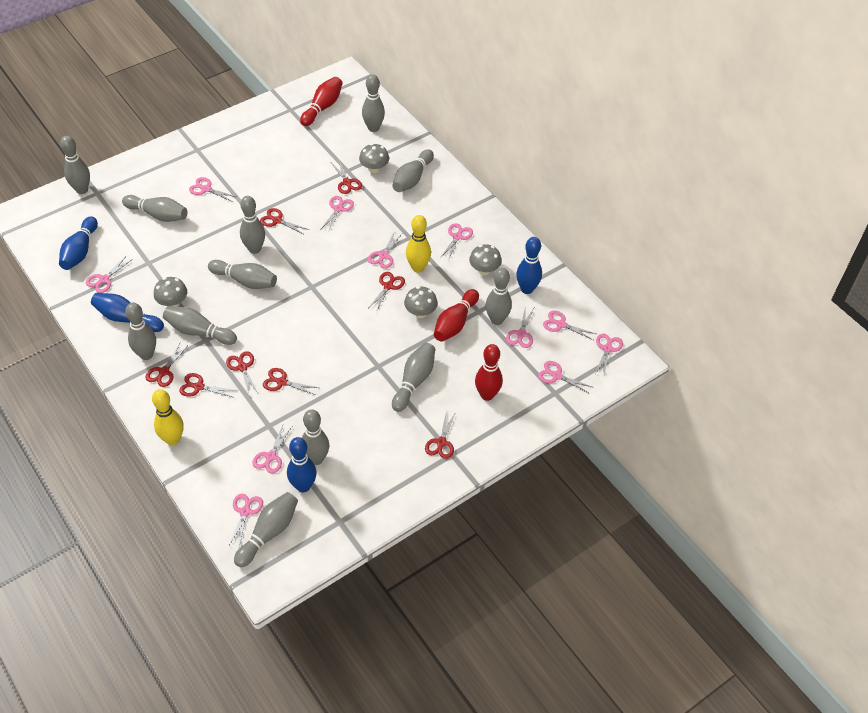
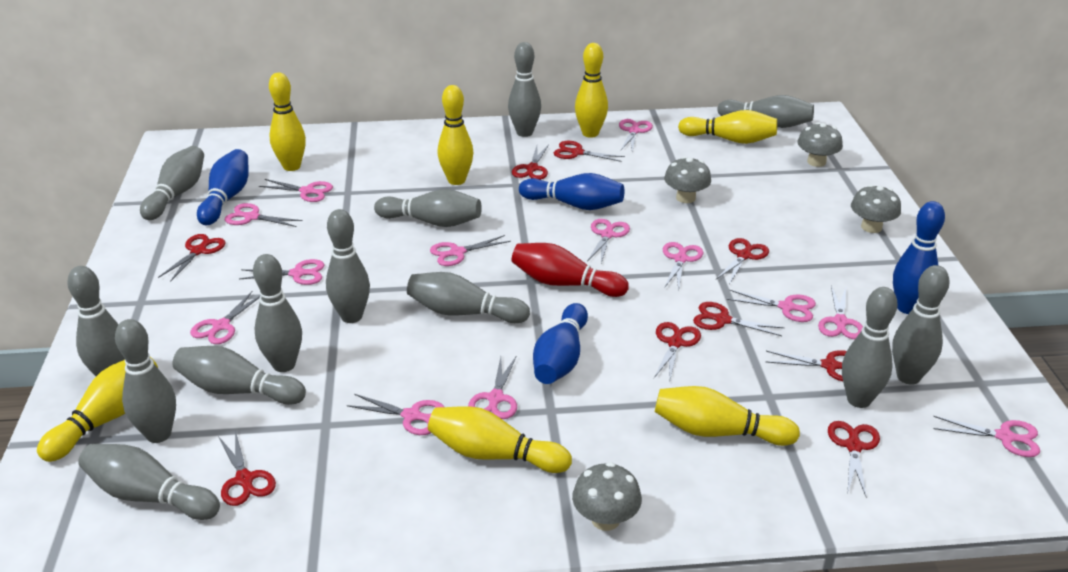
grey bowling pin: 12 -> 13
pink scissors: 11 -> 13
red bowling pin: 3 -> 1
red scissors: 8 -> 9
yellow bowling pin: 2 -> 7

